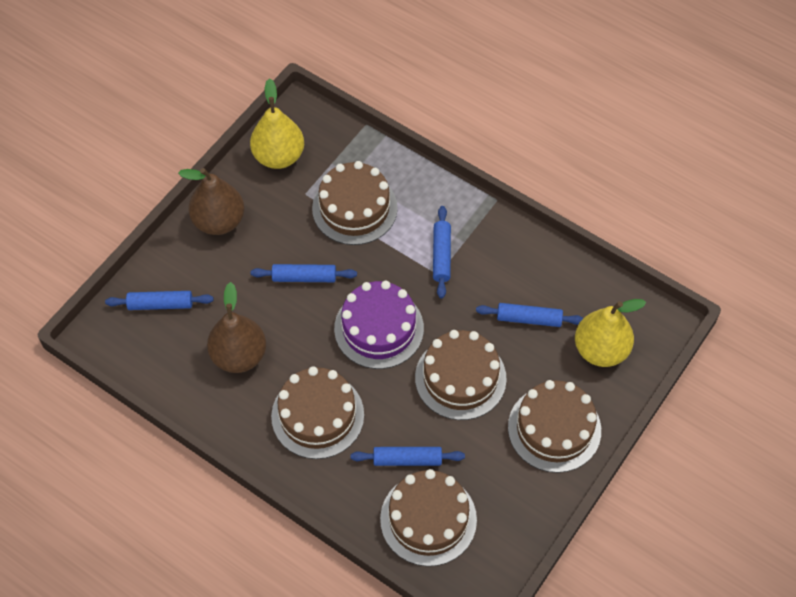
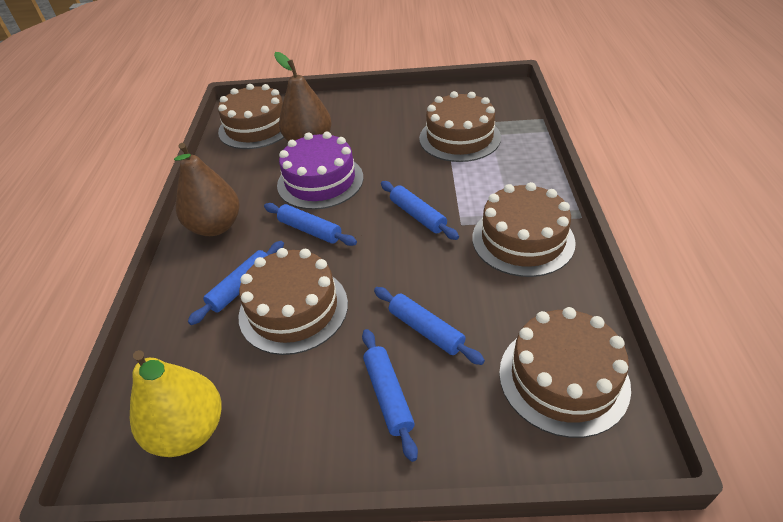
yellow pear: 2 -> 1

